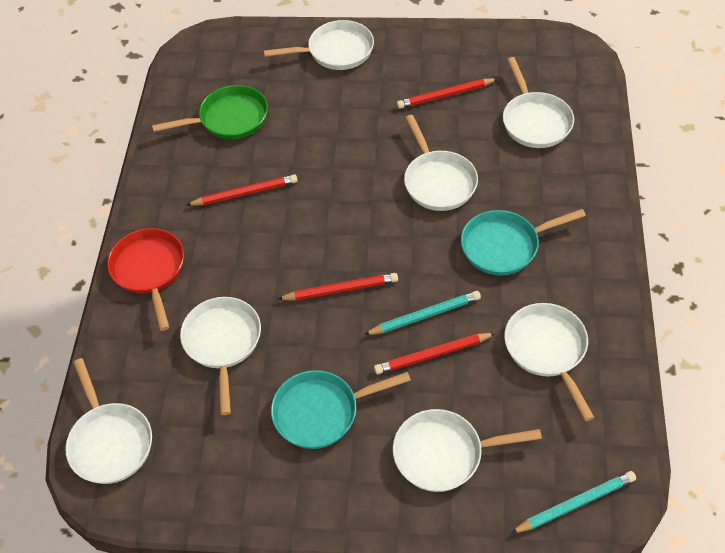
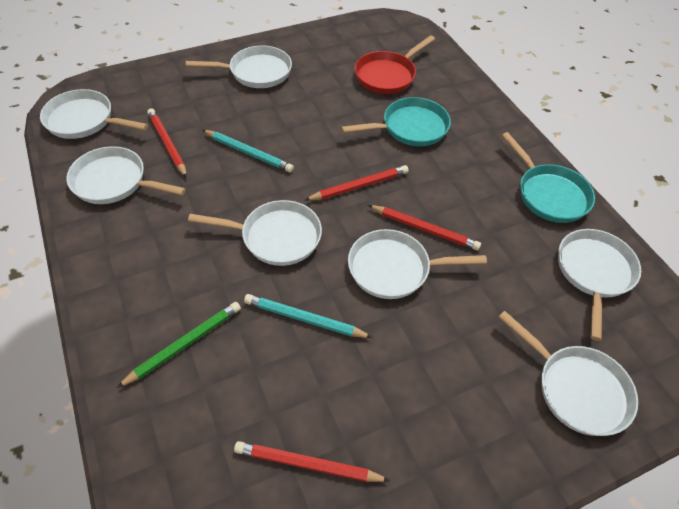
green pan: 1 -> 0
green pencil: 0 -> 1

